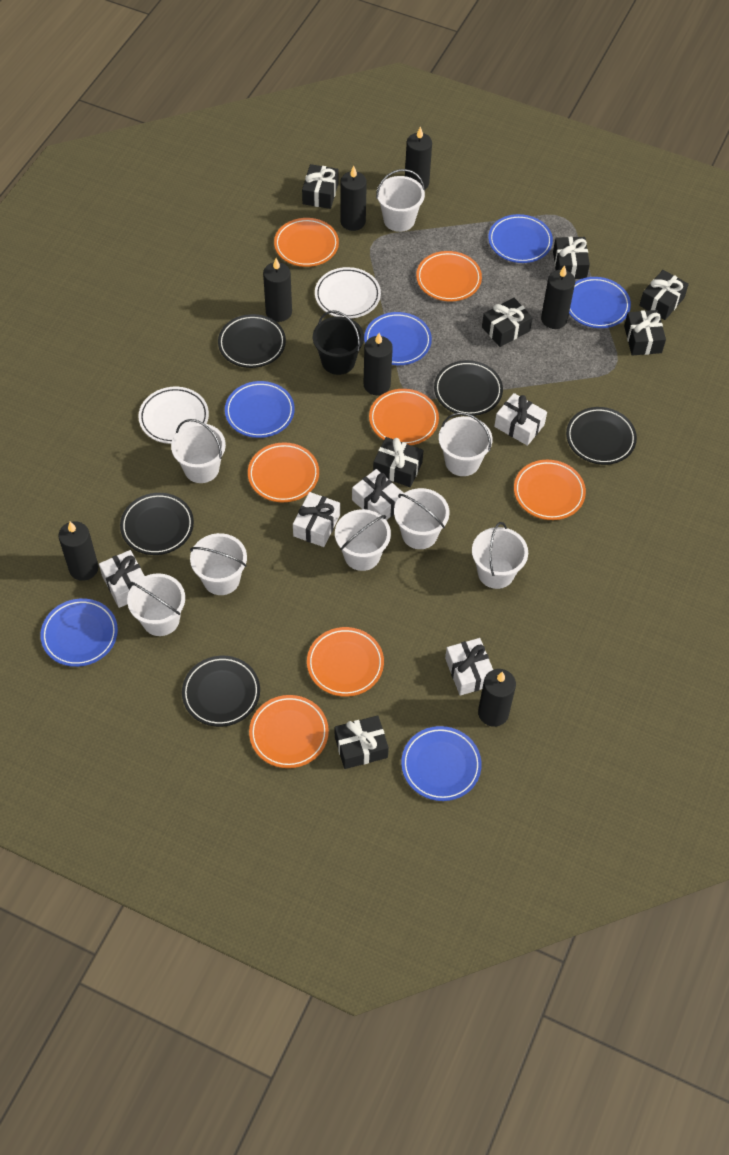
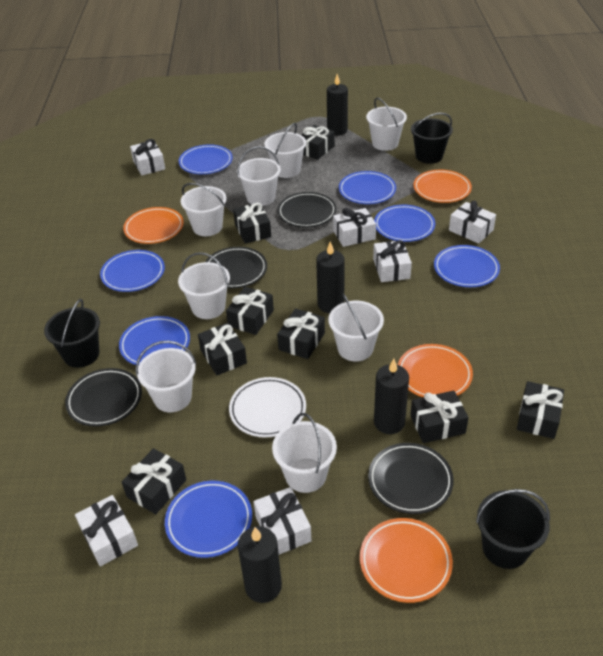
black bucket: 1 -> 3
black candle: 7 -> 4
black gift: 7 -> 8
black plate: 5 -> 4
blue plate: 6 -> 7
orange plate: 7 -> 4
white gift: 5 -> 6
white plate: 2 -> 1

